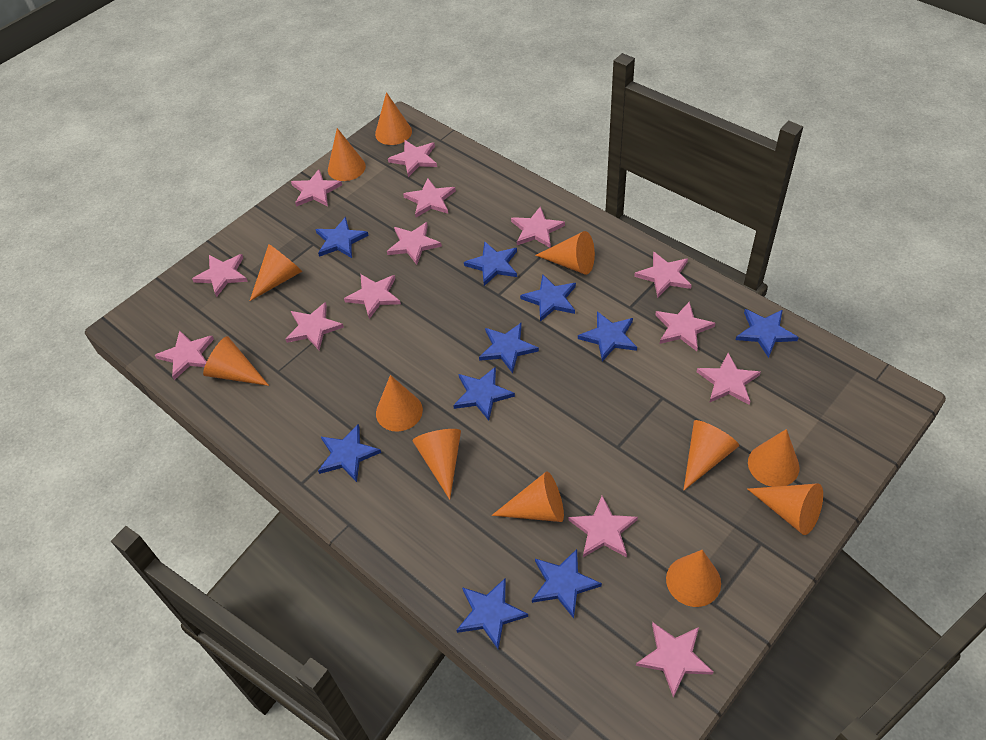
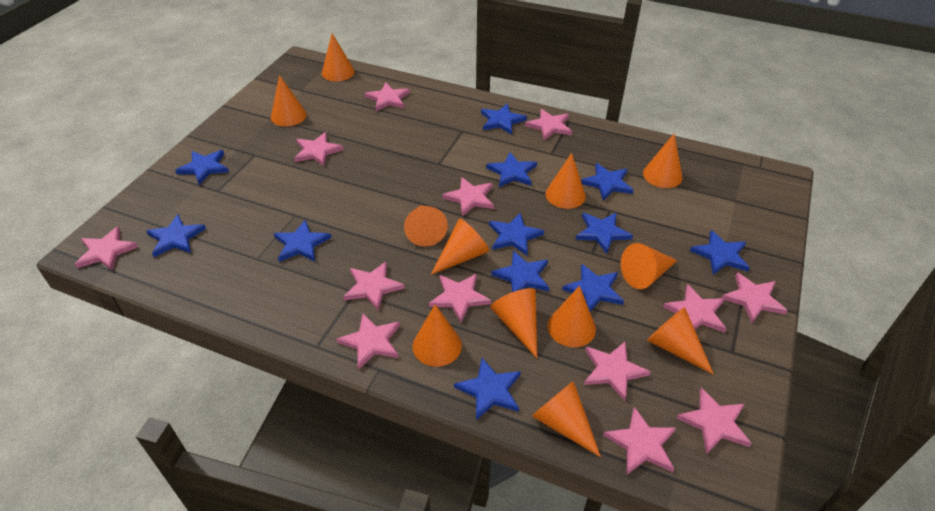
blue star: 10 -> 12
pink star: 14 -> 13

